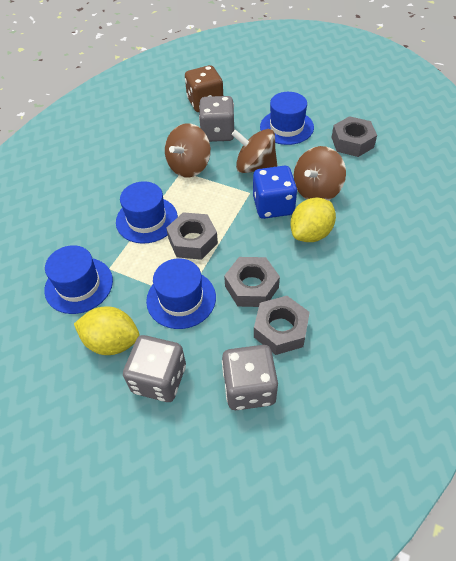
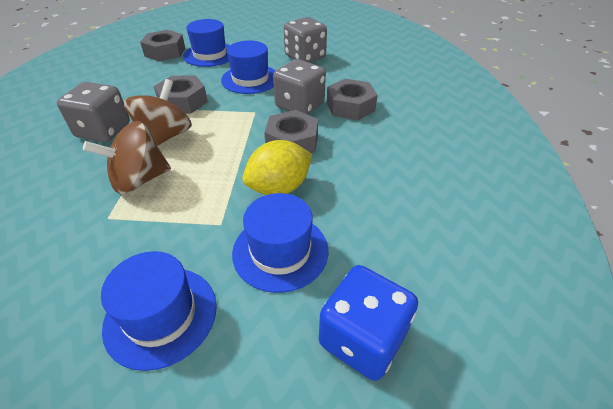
brown dice: 1 -> 0
brown spinning top: 3 -> 2
yellow lemon: 2 -> 1

